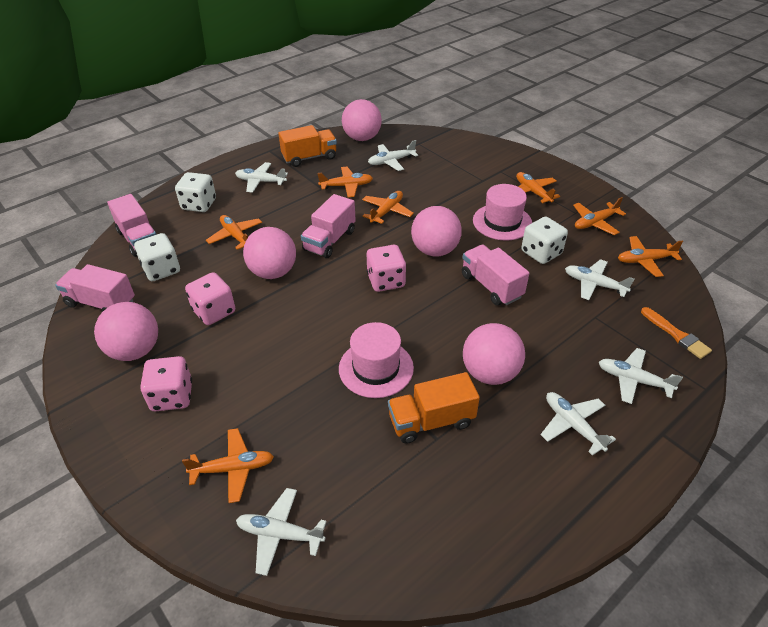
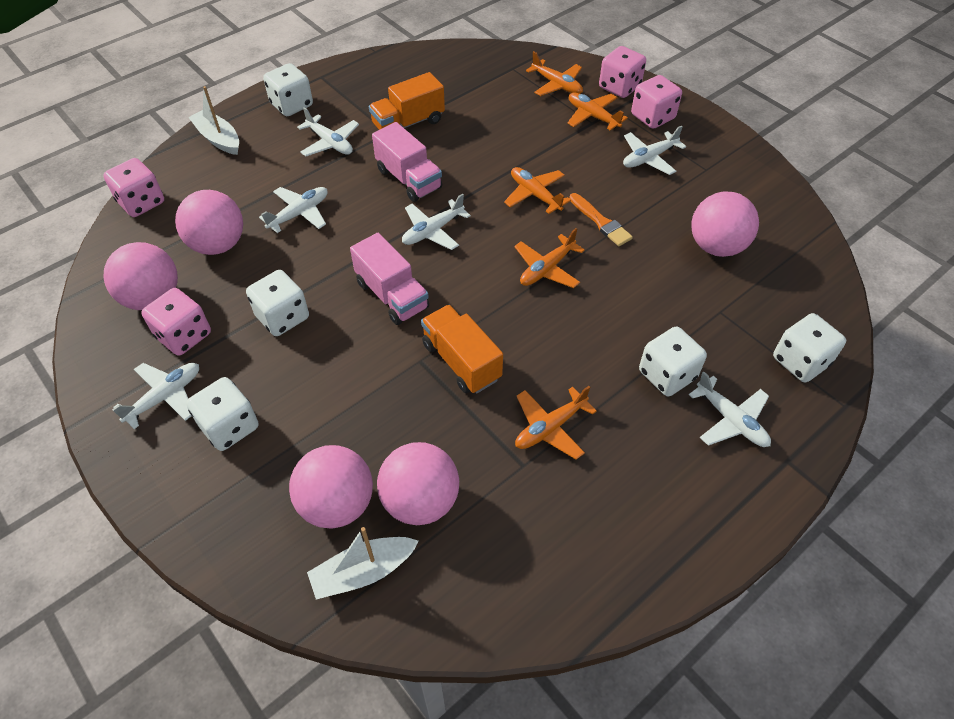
orange plane: 7 -> 5
pink dice: 3 -> 4
pink hat: 2 -> 0
pink truck: 4 -> 2
white boat: 0 -> 2
white dice: 3 -> 5

